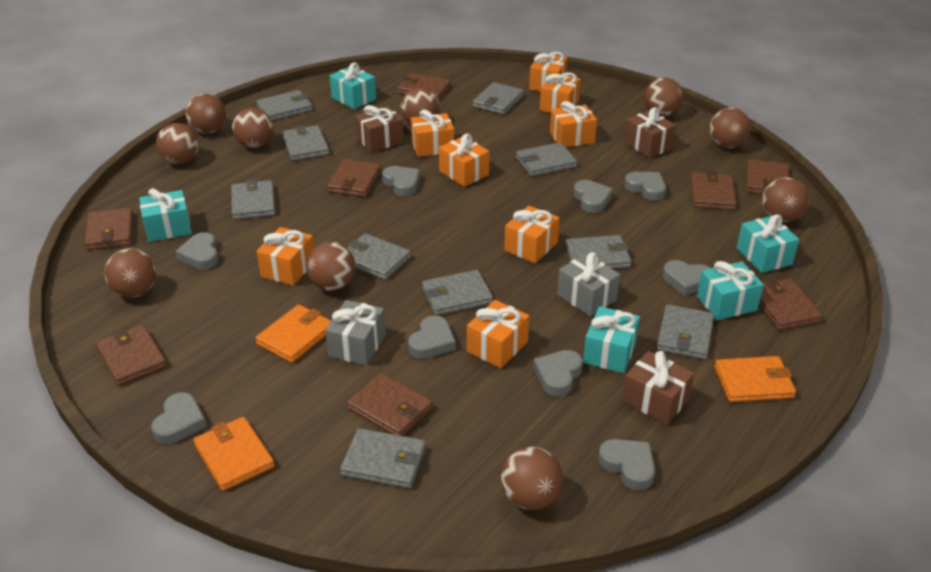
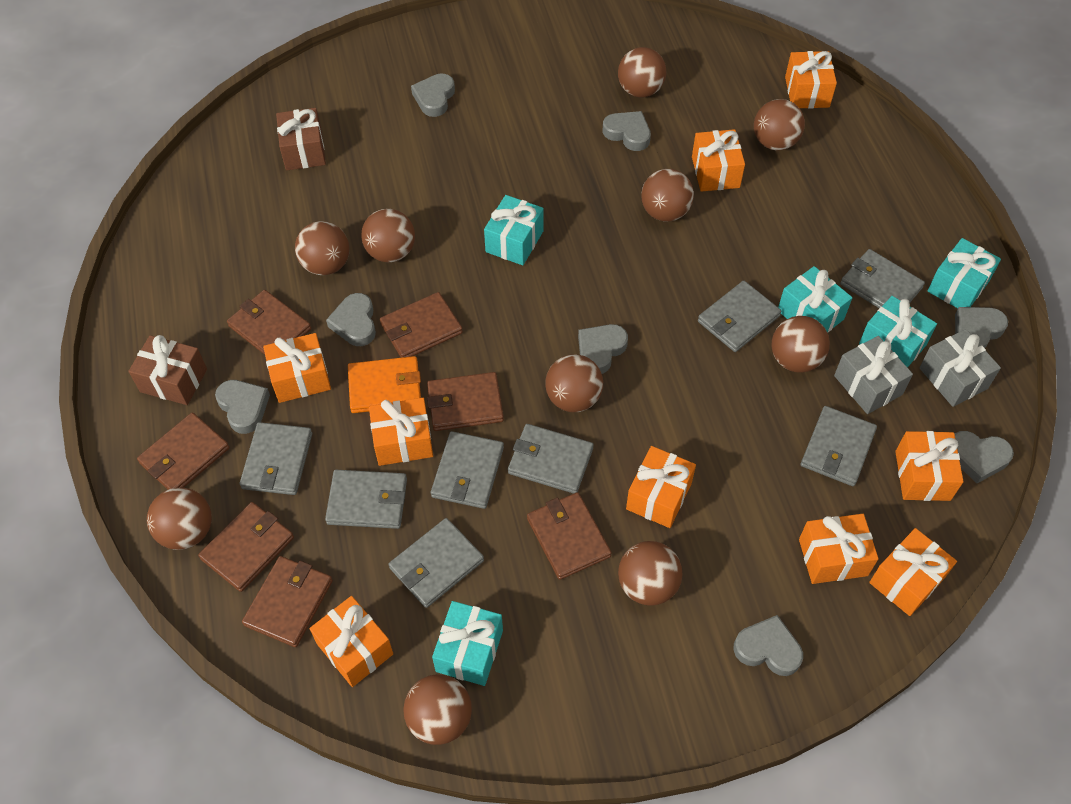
brown gift: 3 -> 2
brown wallet: 8 -> 7
grey heart: 9 -> 8
grey wallet: 10 -> 8
orange gift: 8 -> 9
orange wallet: 3 -> 1

